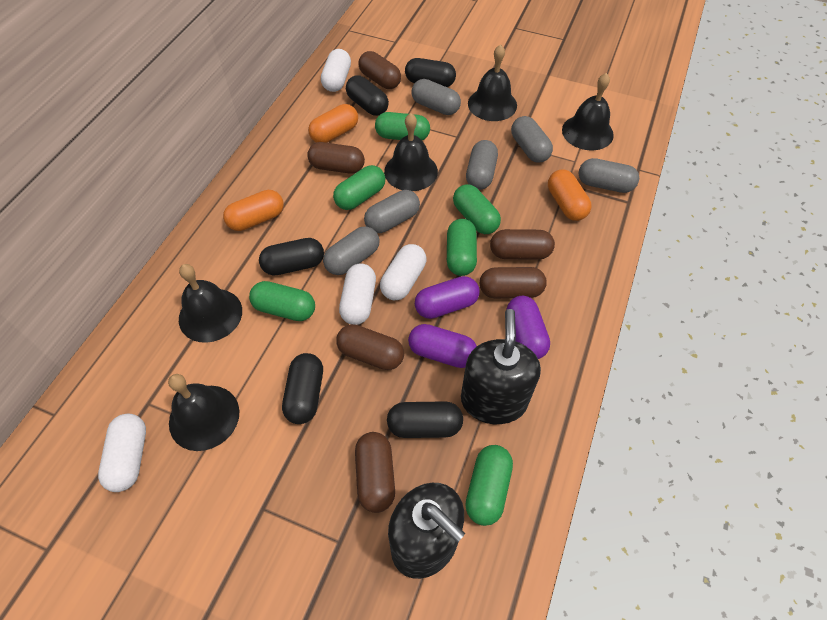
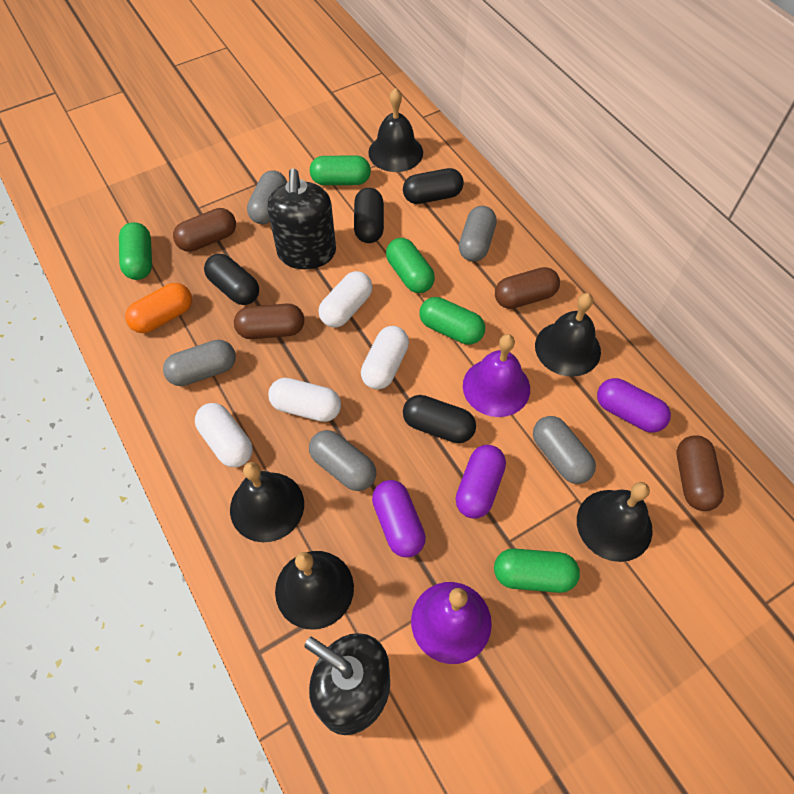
black capsule: 5 -> 4
brown capsule: 6 -> 4
green capsule: 6 -> 5
grey capsule: 6 -> 5
orange capsule: 3 -> 1
purple bell: 0 -> 2

